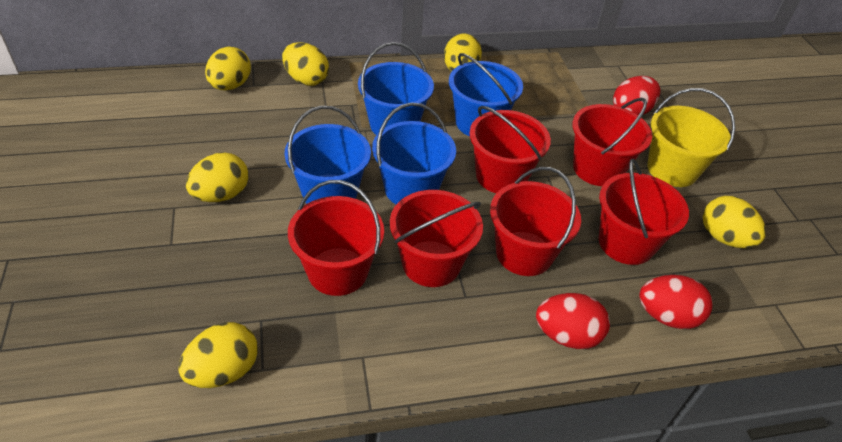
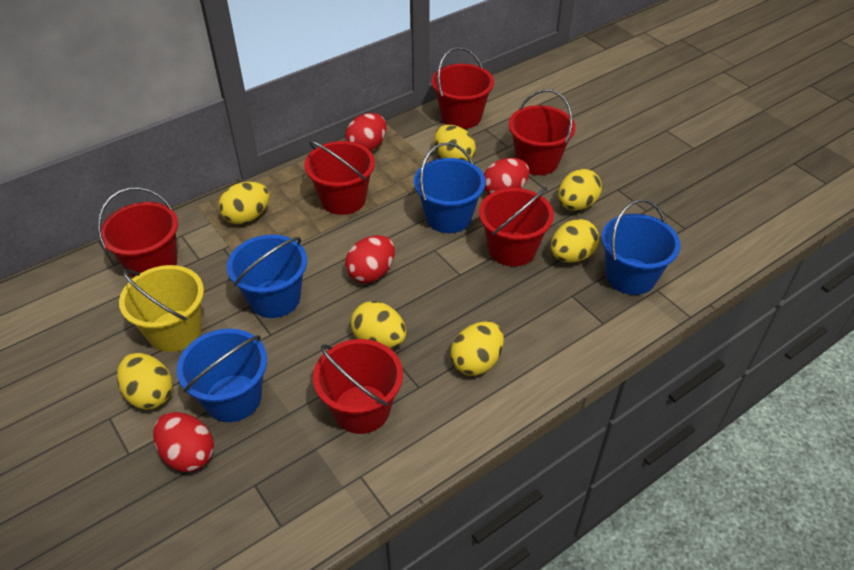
red egg: 3 -> 4
yellow egg: 6 -> 7

